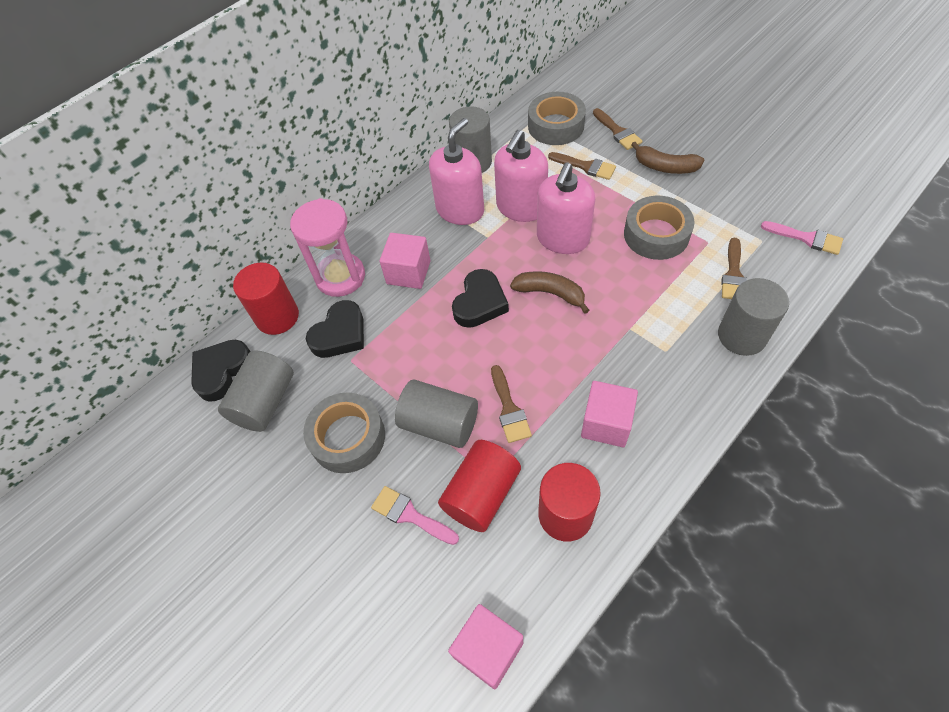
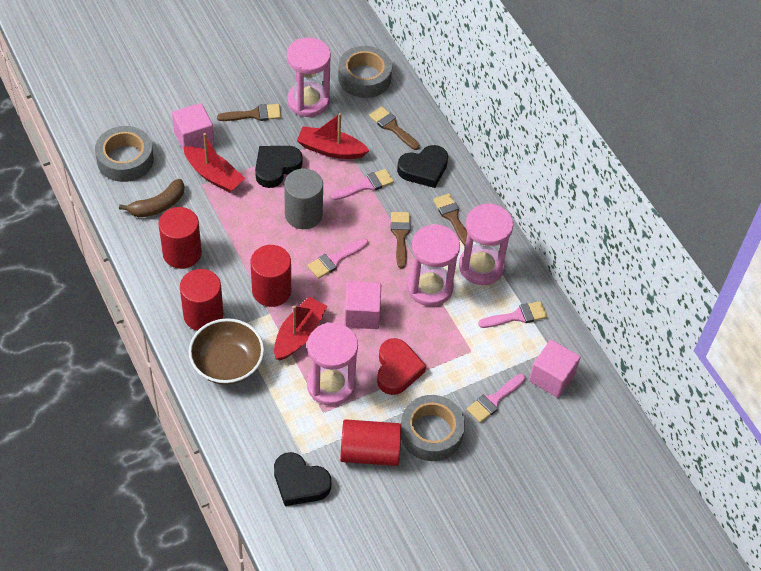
brown banana: 2 -> 1
brown bowl: 0 -> 1
grey cylinder: 4 -> 1
pink brush: 2 -> 4
pink hourglass: 1 -> 4
pink soap dispenser: 3 -> 0
red boat: 0 -> 3
red cylinder: 3 -> 4
red heart: 0 -> 1

